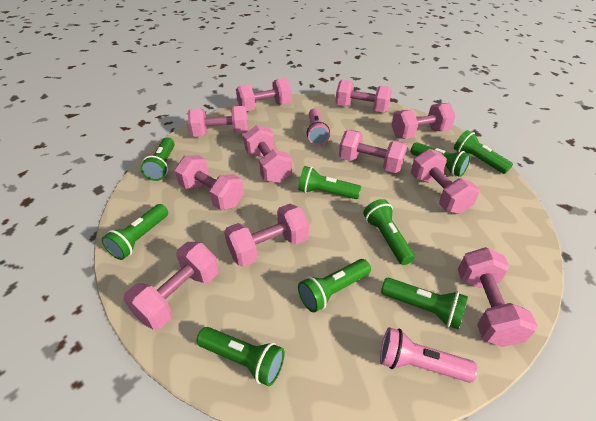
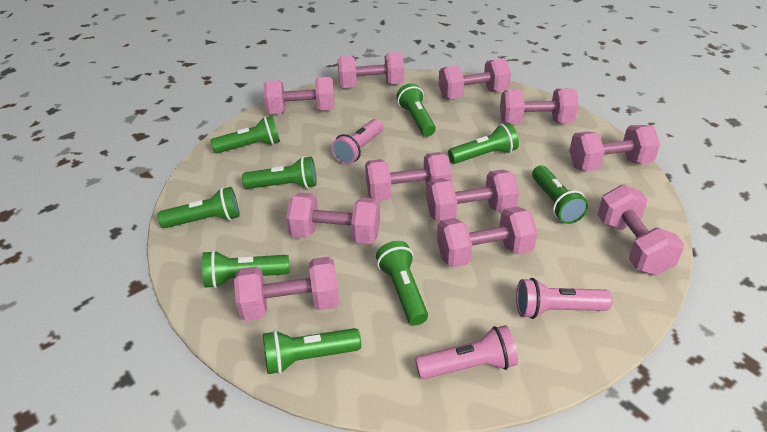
pink flashlight: 2 -> 3

